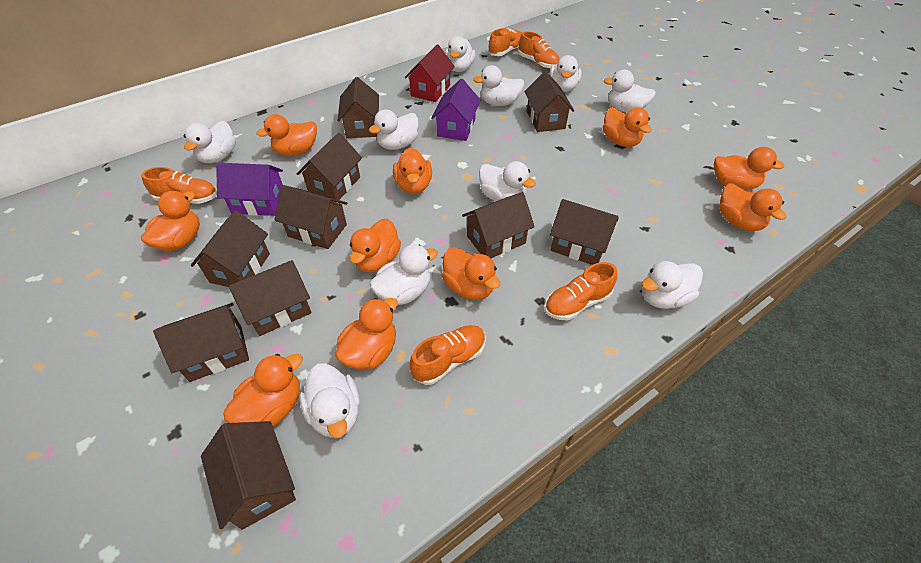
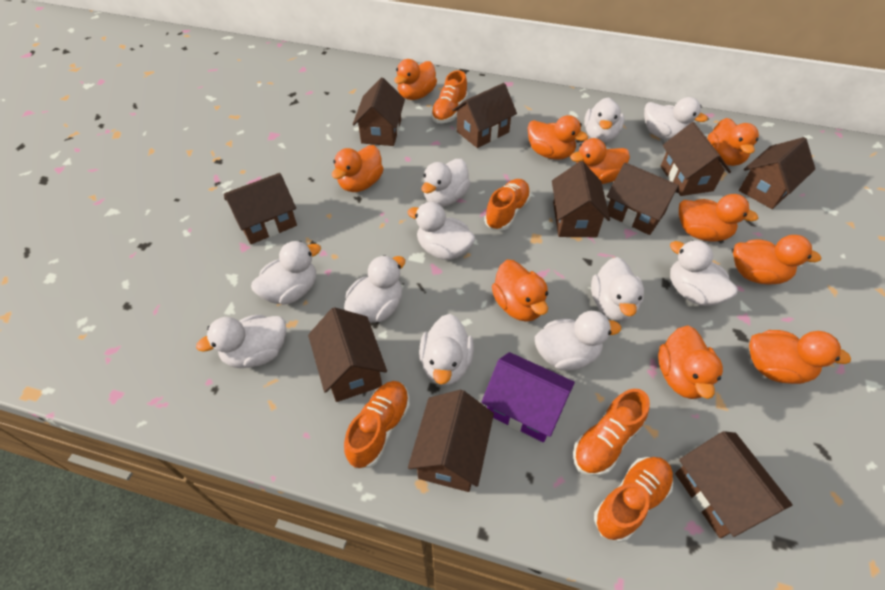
purple house: 2 -> 1
red house: 1 -> 0
white duck: 10 -> 11

